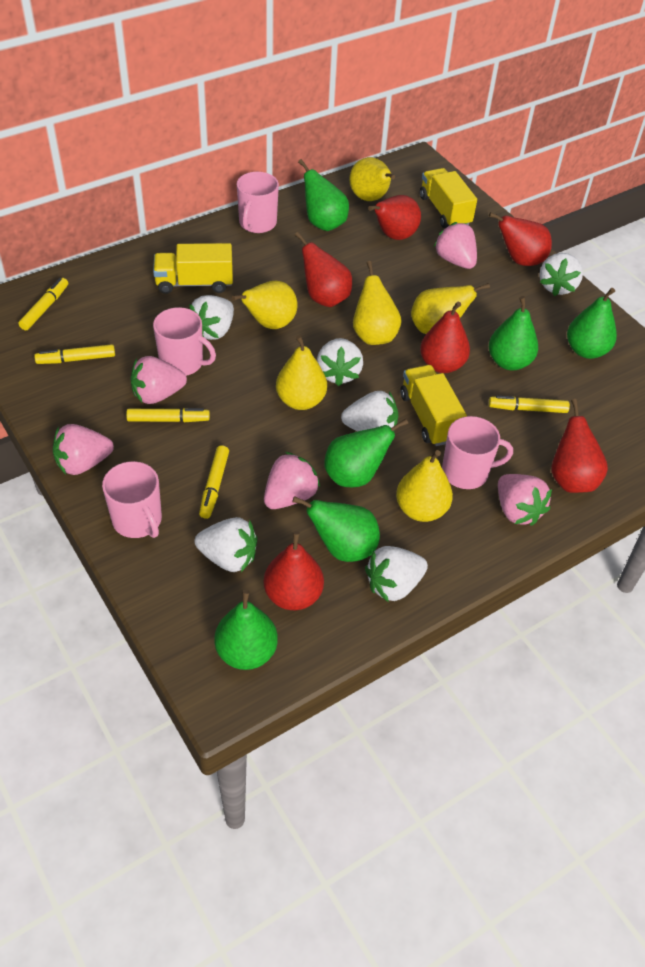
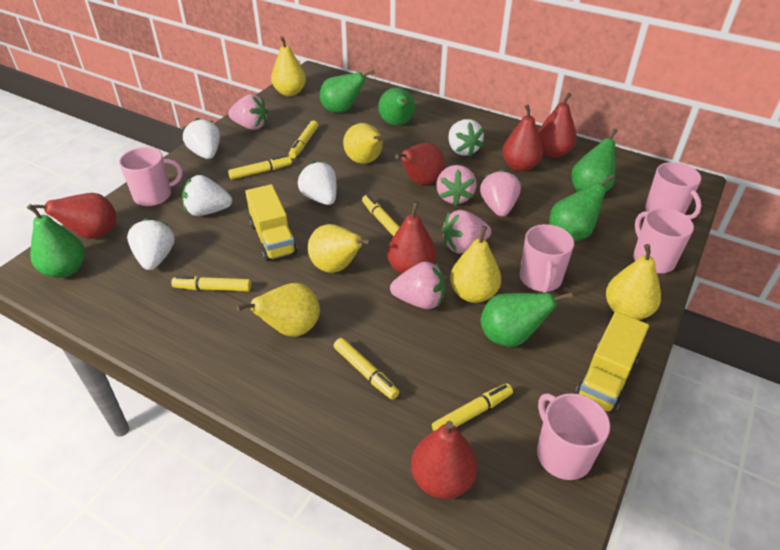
pink mug: 4 -> 5
white strawberry: 6 -> 5
yellow marker: 5 -> 6
yellow truck: 3 -> 2

